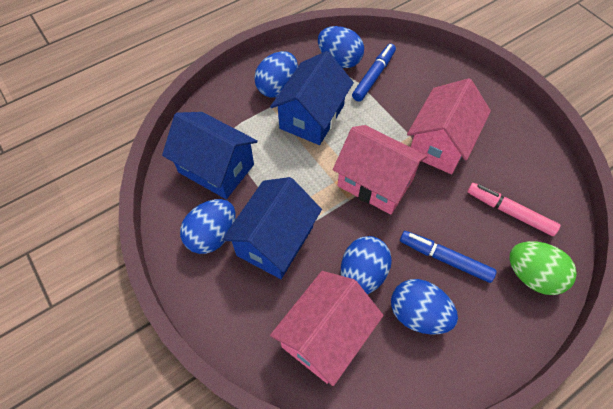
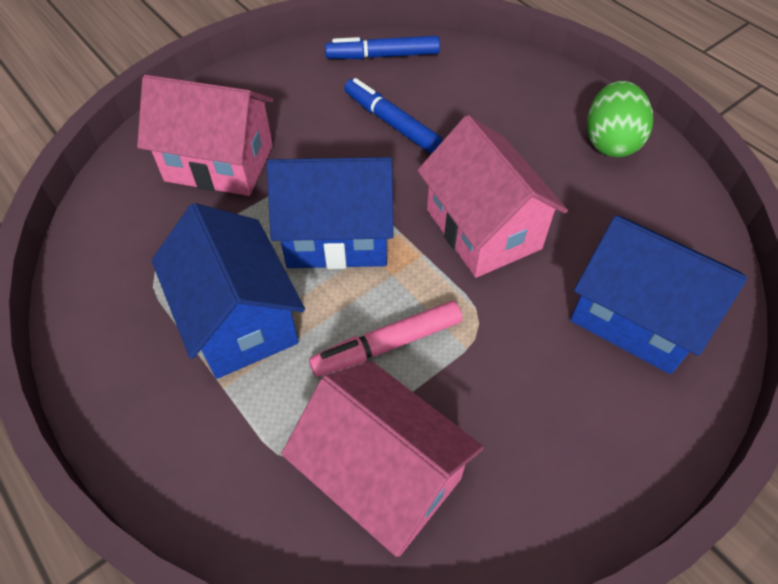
blue egg: 5 -> 0

